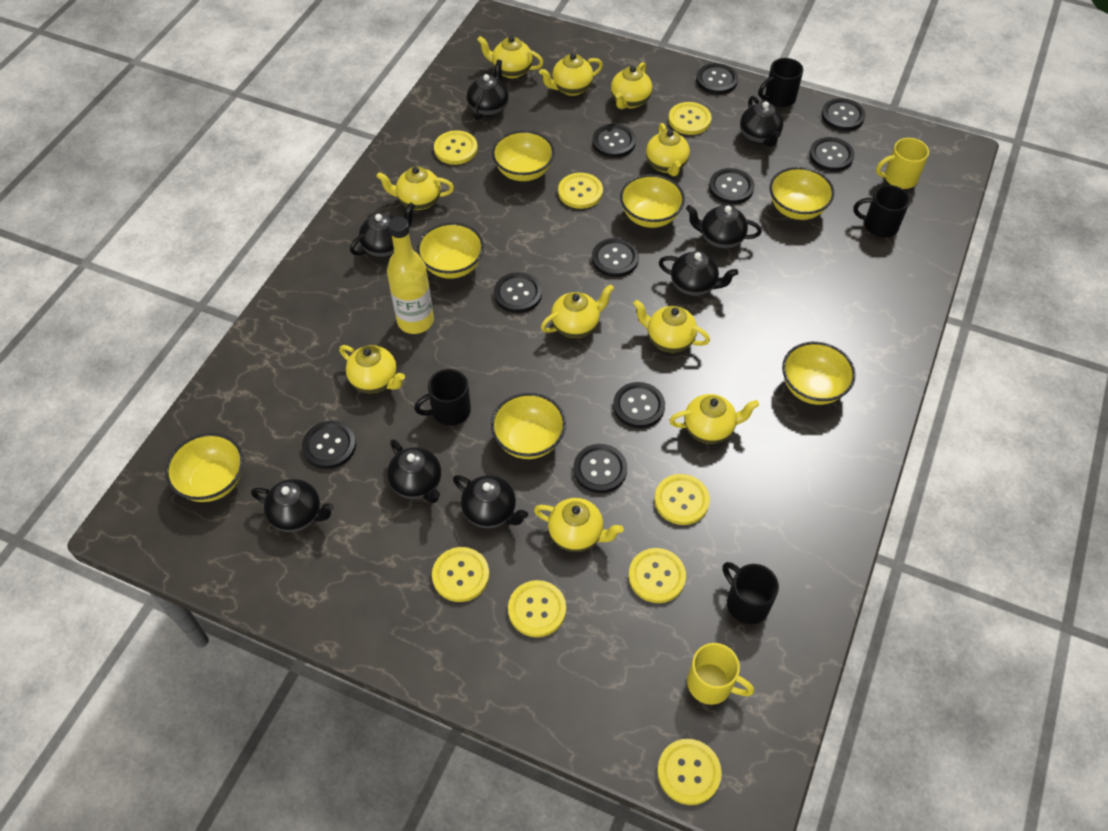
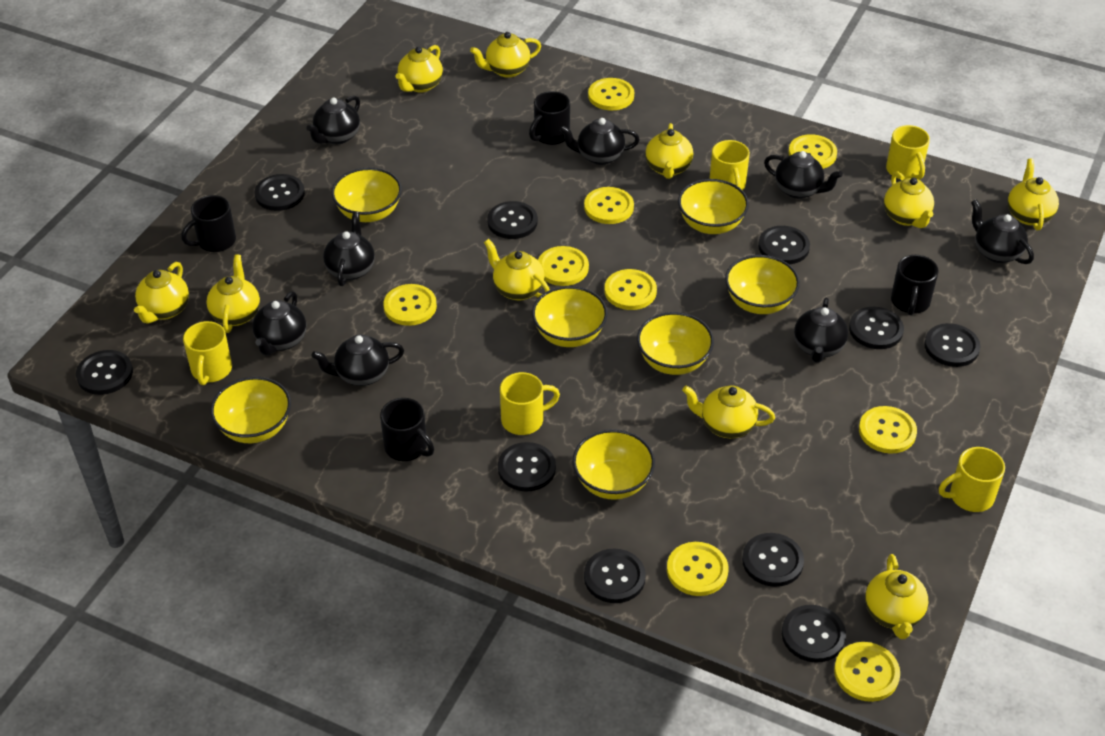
yellow bottle: 1 -> 0
yellow button: 8 -> 9
yellow mug: 2 -> 5

